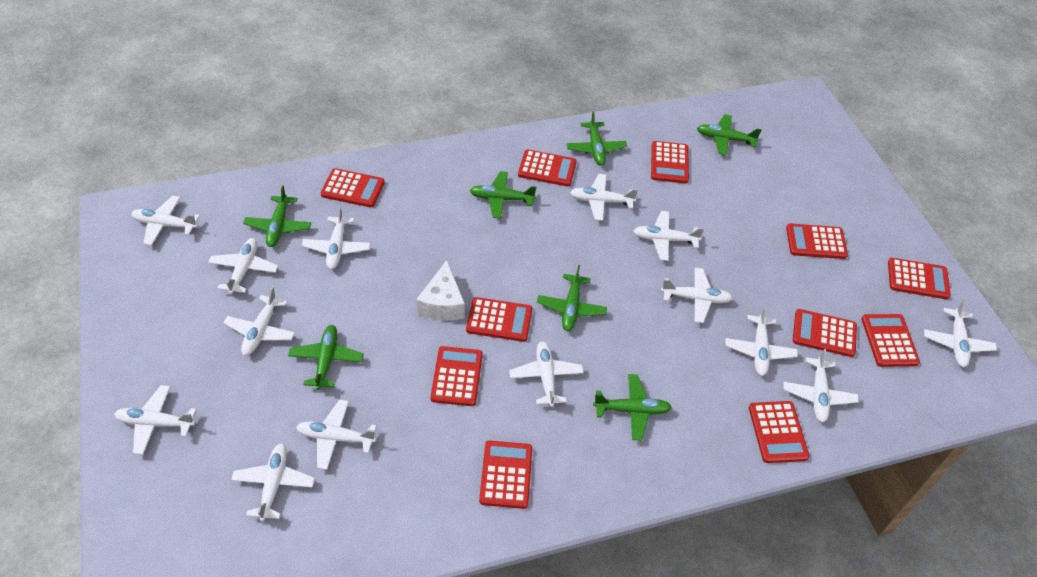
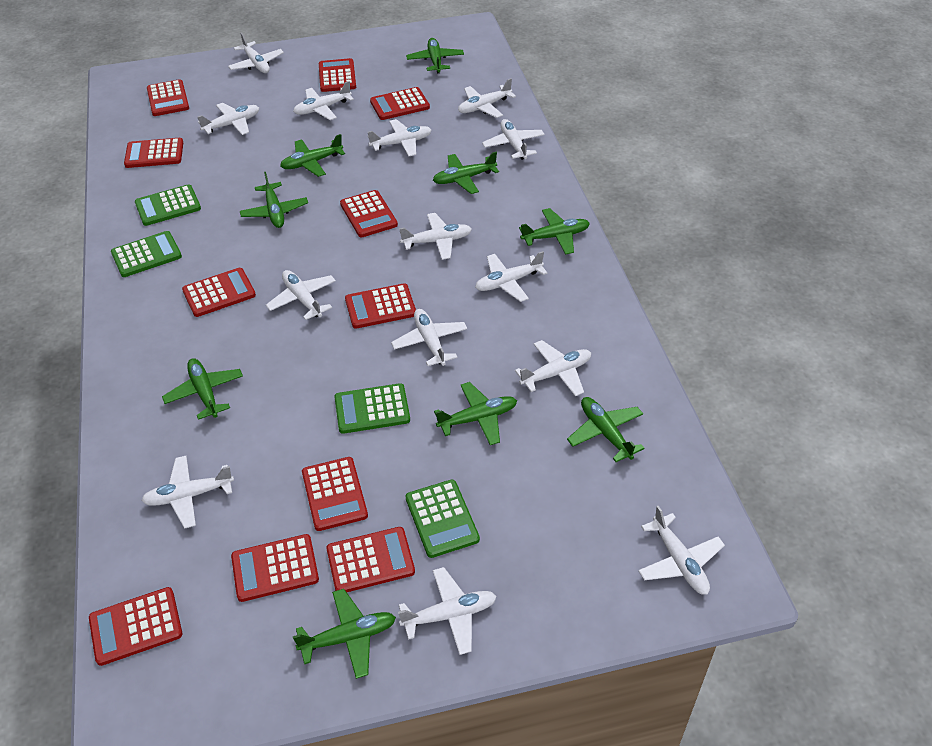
green calculator: 0 -> 4
green plane: 7 -> 9
white cheese: 1 -> 0

